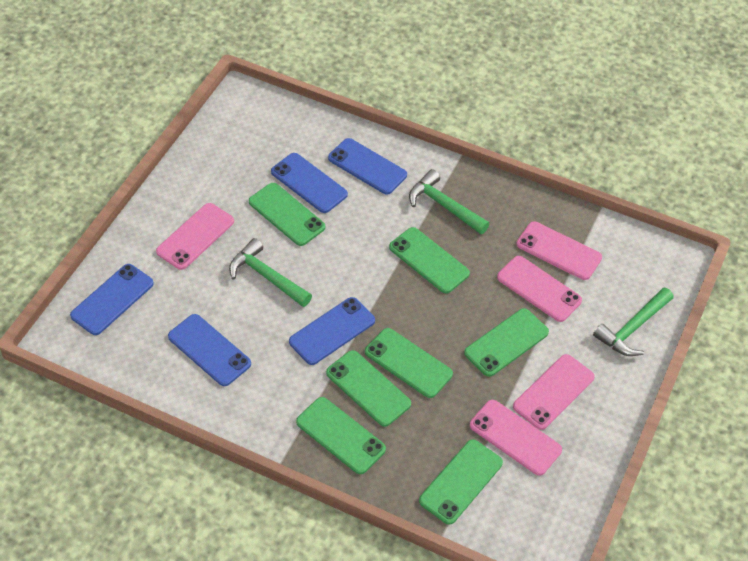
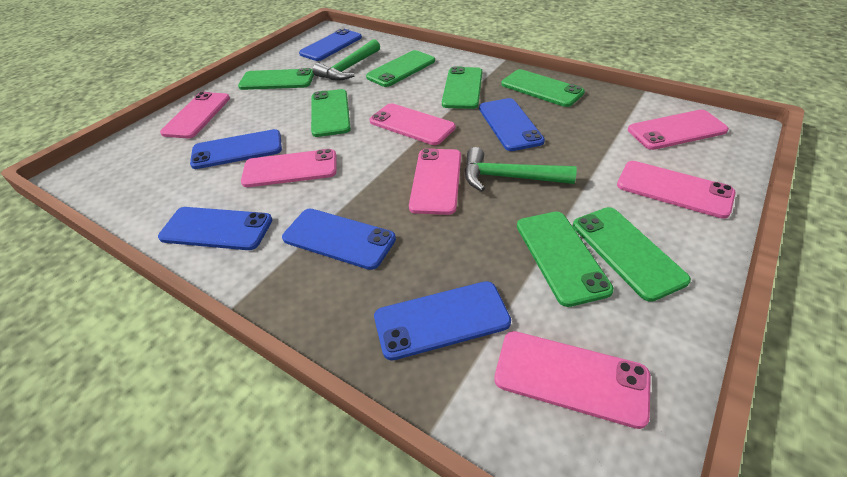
blue phone: 5 -> 6
green hammer: 3 -> 2
pink phone: 5 -> 7

